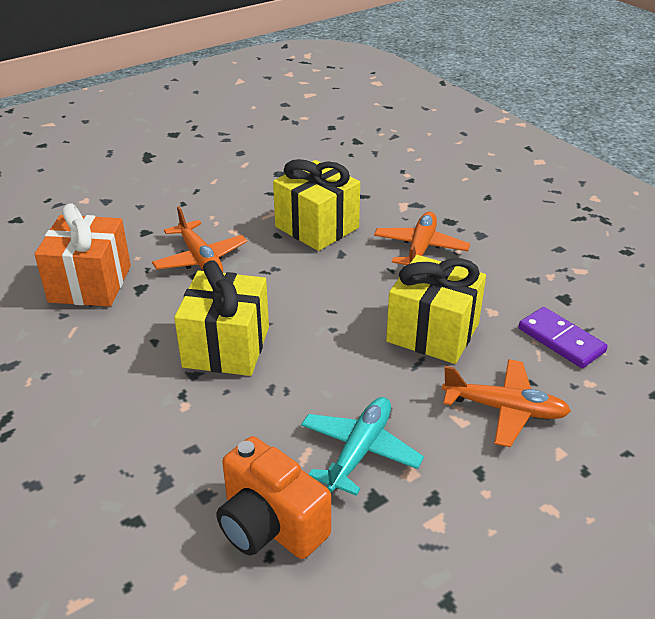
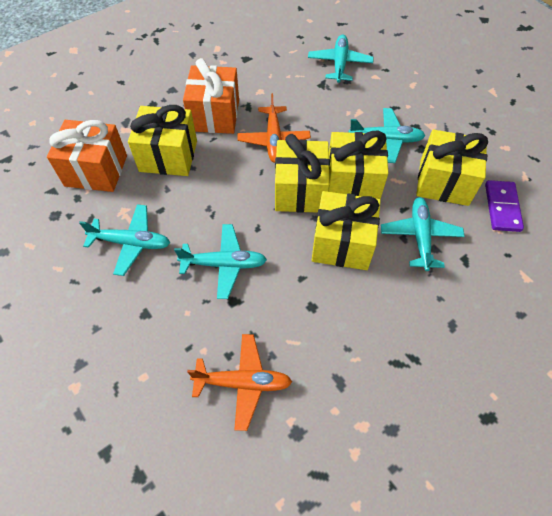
orange camera: 1 -> 0
orange gift: 1 -> 2
orange plane: 3 -> 2
turquoise plane: 1 -> 5
yellow gift: 3 -> 5

